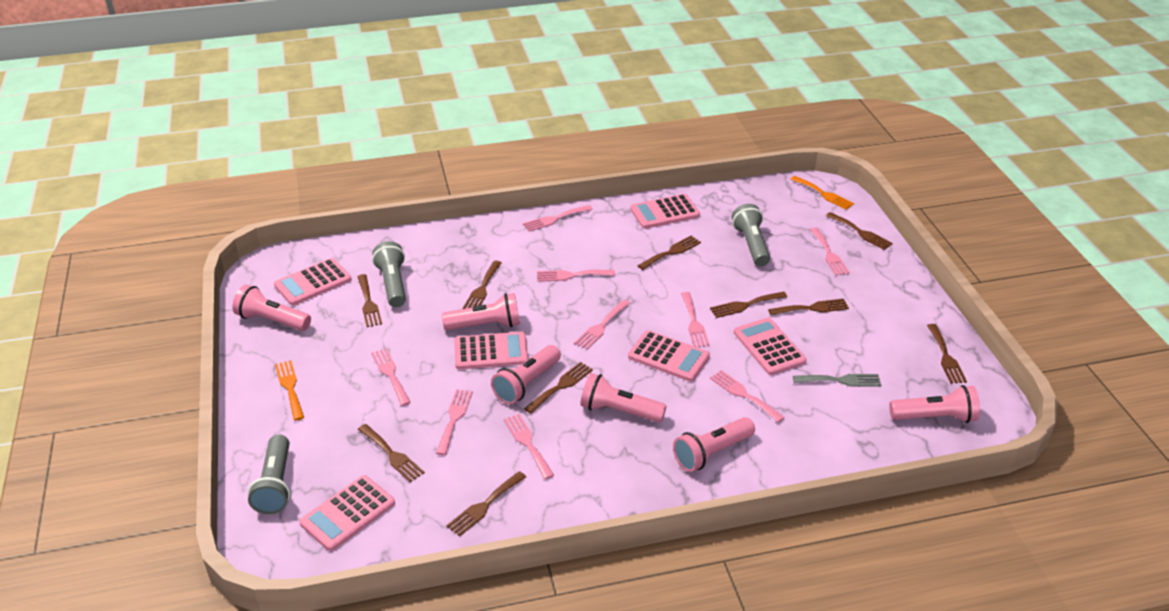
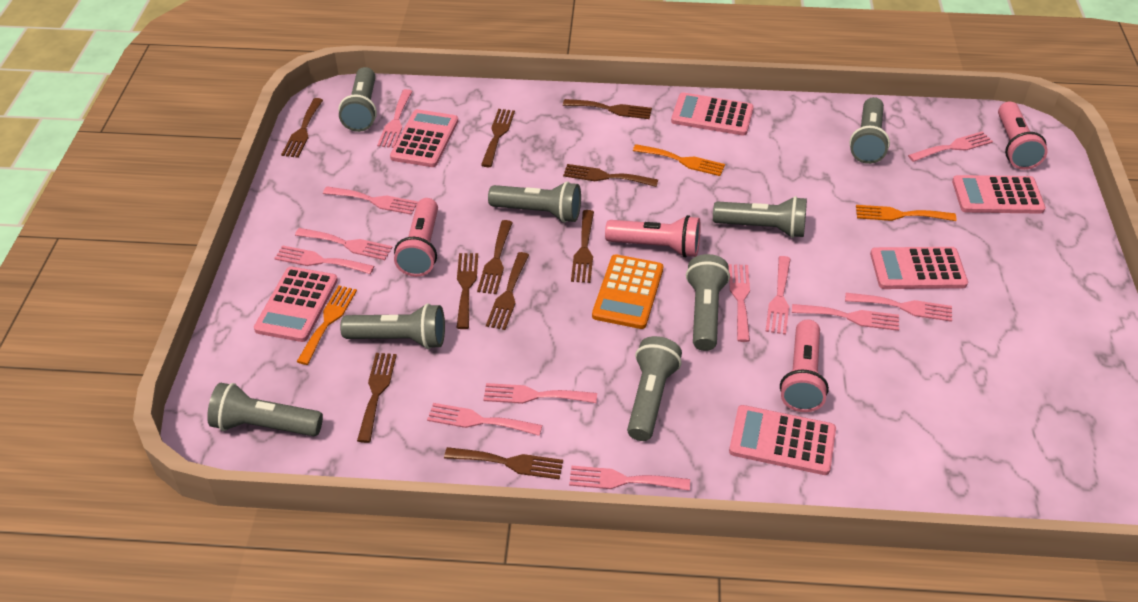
grey flashlight: 3 -> 8
grey fork: 1 -> 0
orange calculator: 0 -> 1
orange fork: 2 -> 3
pink flashlight: 6 -> 4
pink fork: 9 -> 12

